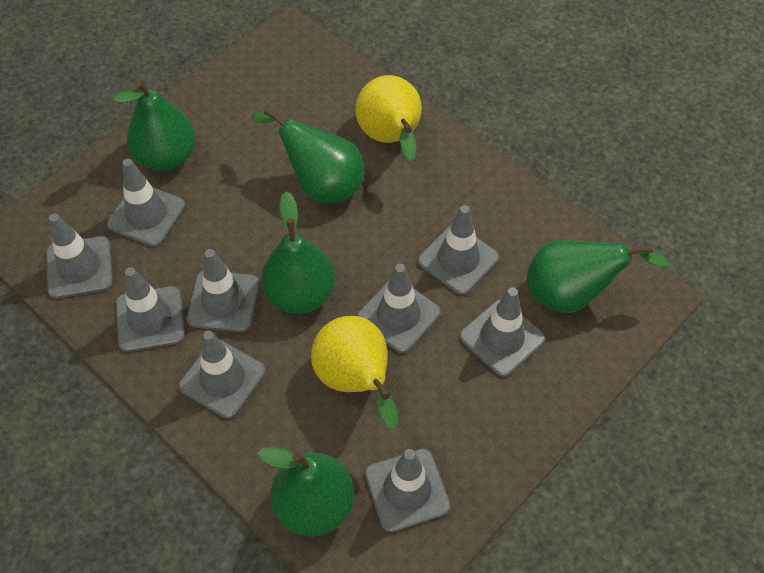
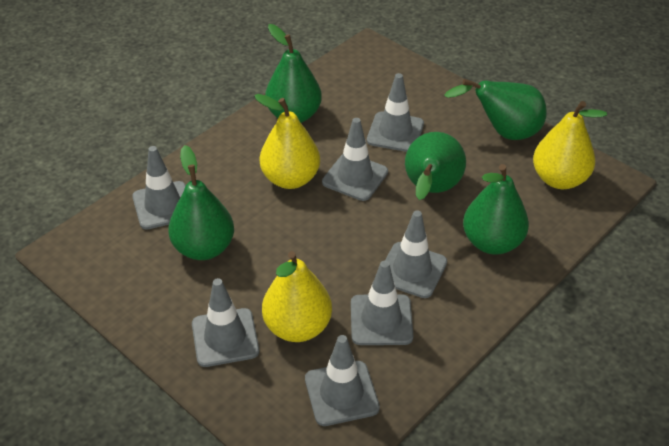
grey traffic cone: 9 -> 7
yellow pear: 2 -> 3

